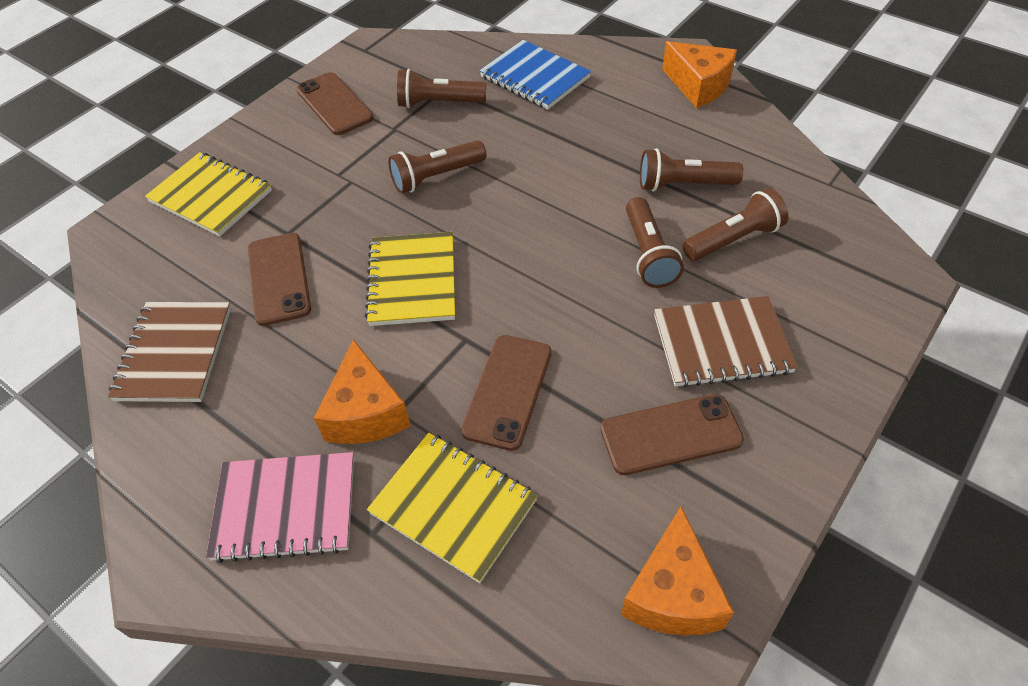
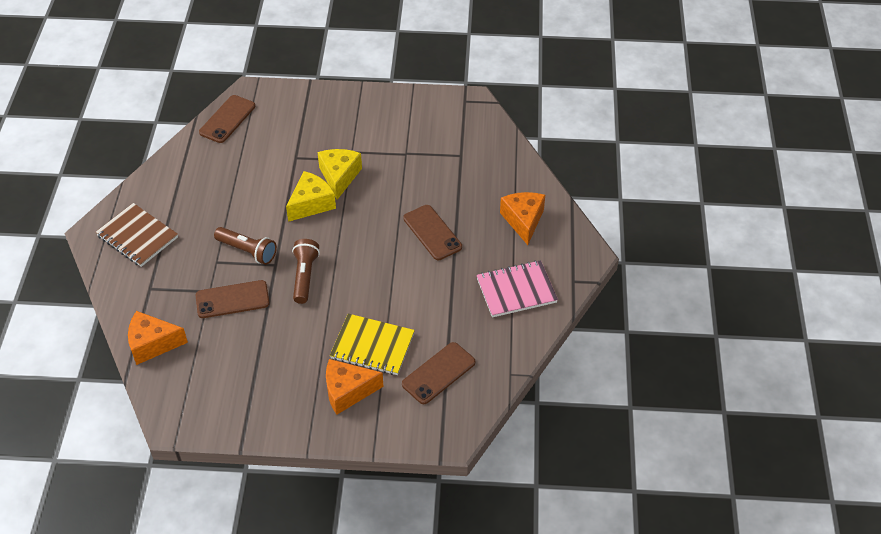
blue notebook: 1 -> 0
brown flashlight: 5 -> 2
brown notebook: 2 -> 1
yellow cheese: 0 -> 2
yellow notebook: 3 -> 1

